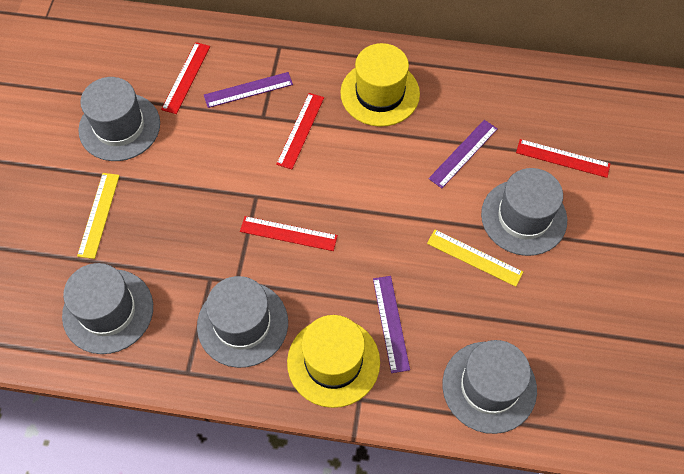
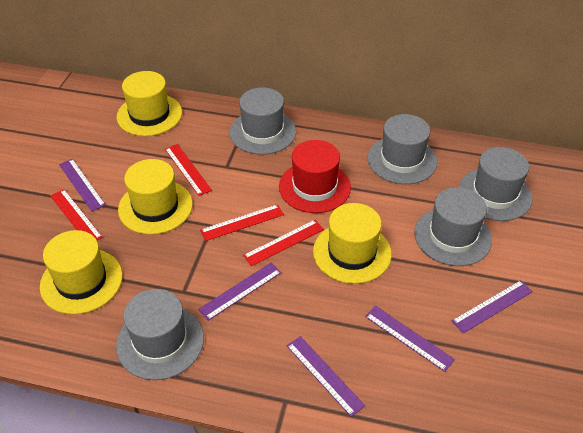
purple ruler: 3 -> 5
red hat: 0 -> 1
yellow hat: 2 -> 4
yellow ruler: 2 -> 0

